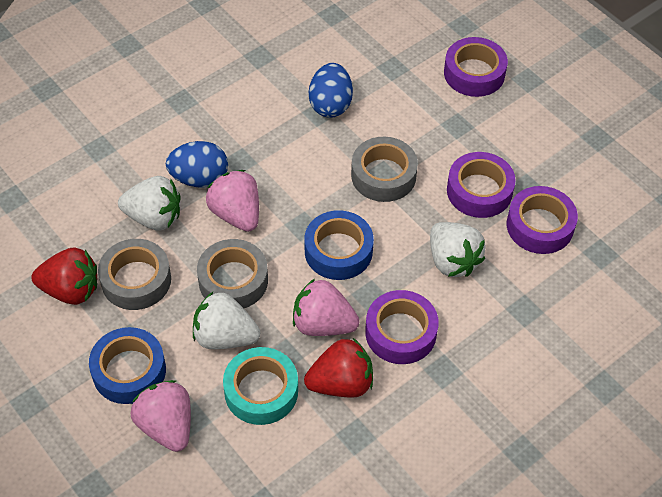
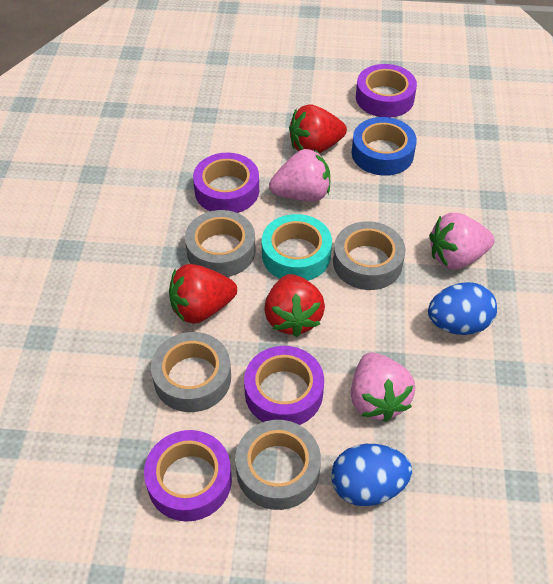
blue tape: 2 -> 1
grey tape: 3 -> 4
red strawberry: 2 -> 3
white strawberry: 3 -> 0

